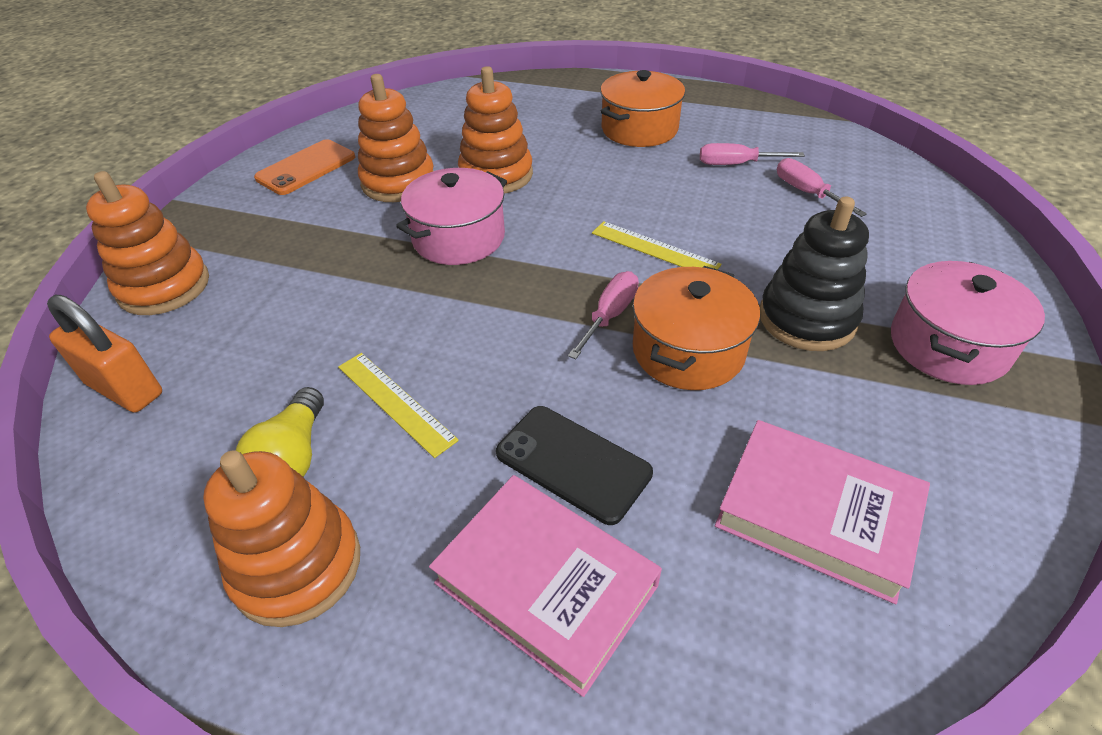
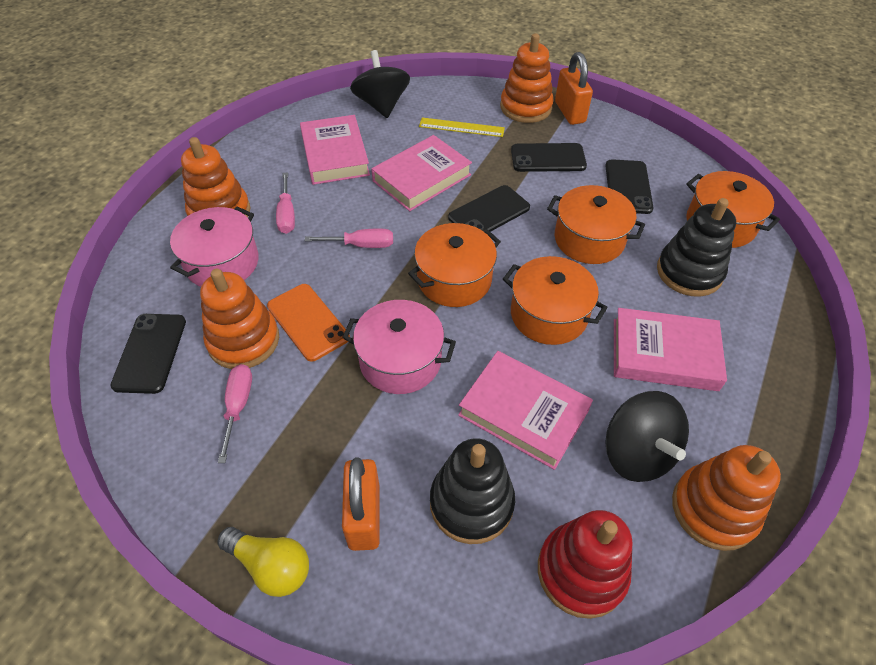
black phone: 1 -> 4
black spinning top: 0 -> 2
black stacking toy: 1 -> 2
orange padlock: 1 -> 2
orange pot: 2 -> 4
pink book: 2 -> 4
red stacking toy: 0 -> 1
yellow ruler: 2 -> 1

